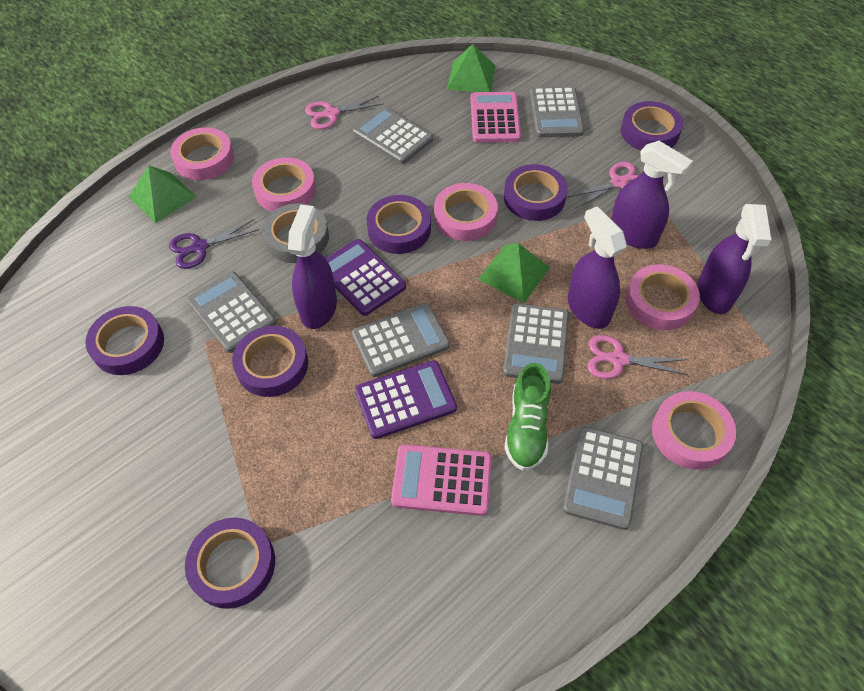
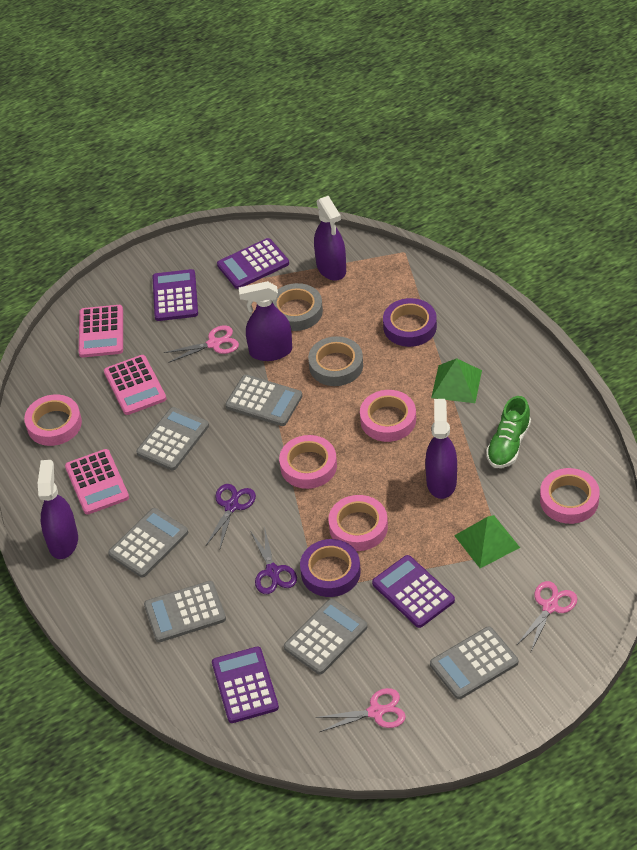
green pyramid: 3 -> 2
grey tape: 1 -> 2
pink calculator: 2 -> 3
purple calculator: 2 -> 4
purple scissors: 1 -> 2
purple tape: 6 -> 2

